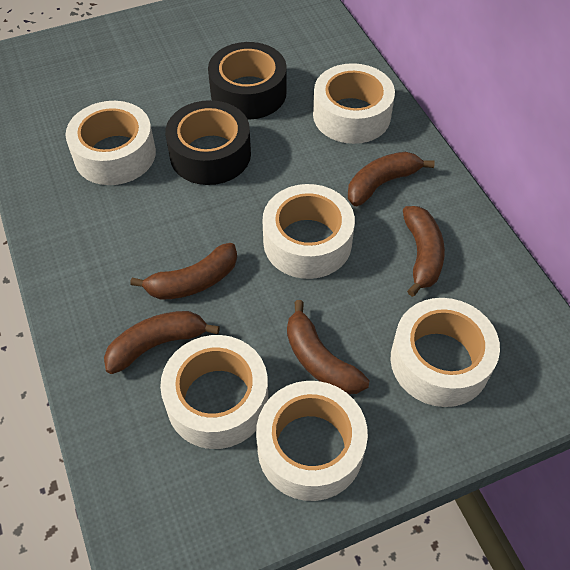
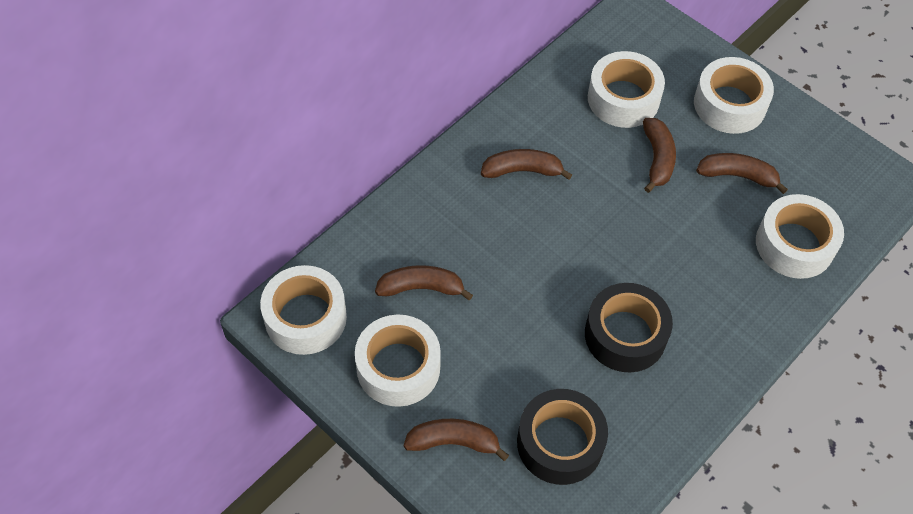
white tape: 6 -> 5

